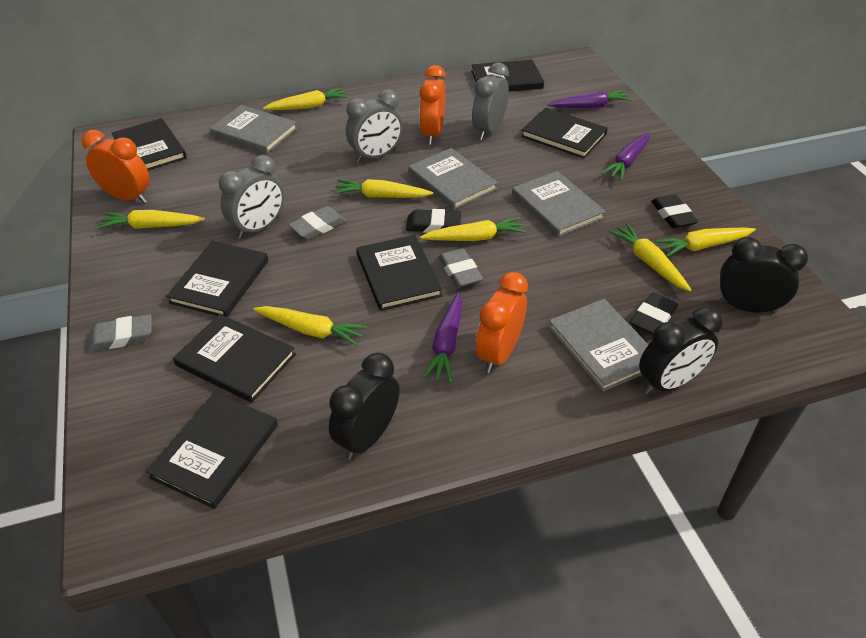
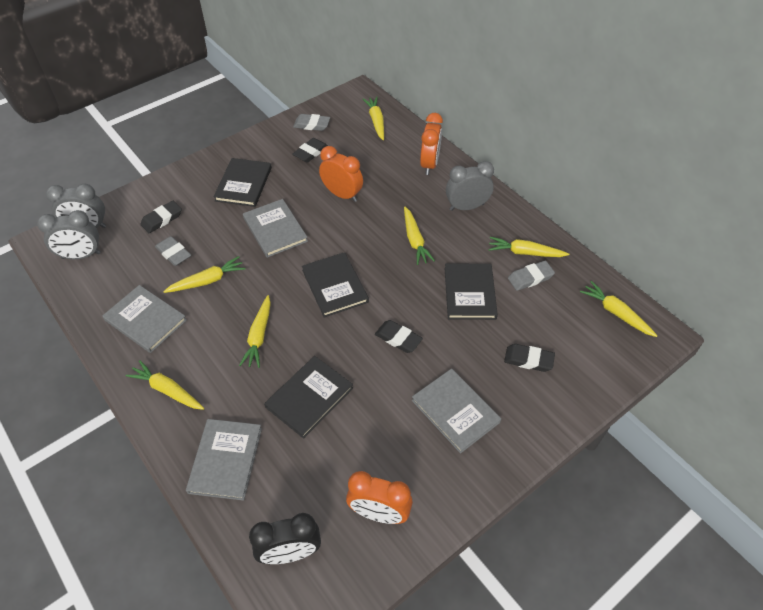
black book: 7 -> 4
black clock: 3 -> 1
black eraser: 3 -> 4
purple carrot: 3 -> 0

